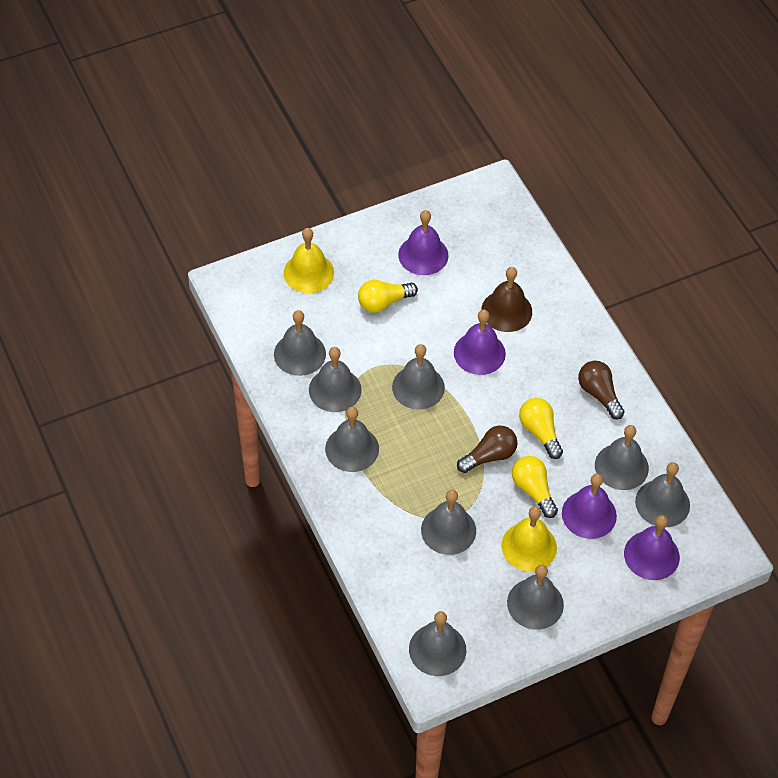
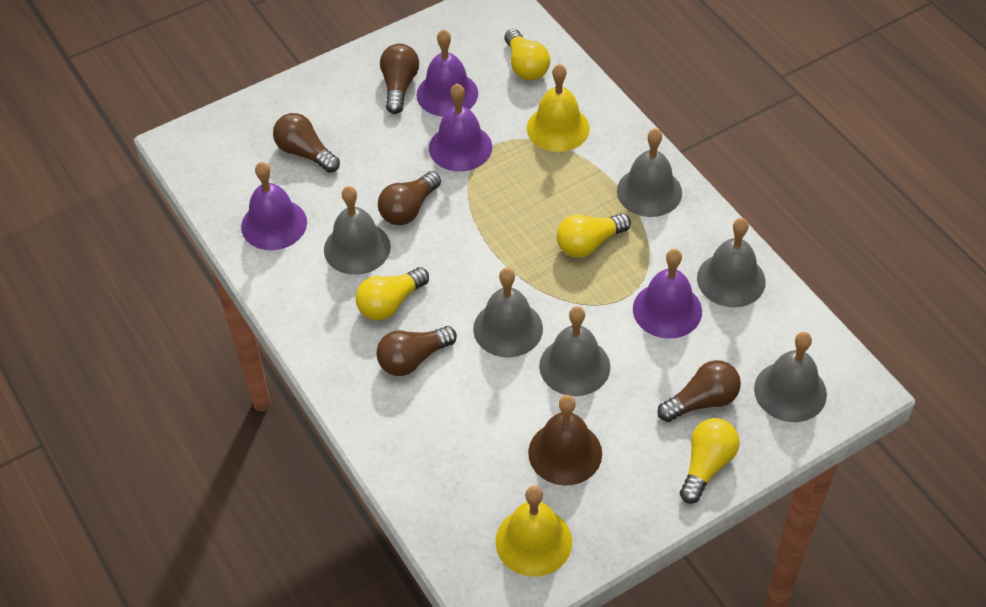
brown light bulb: 2 -> 5
grey bell: 9 -> 6
yellow light bulb: 3 -> 4

